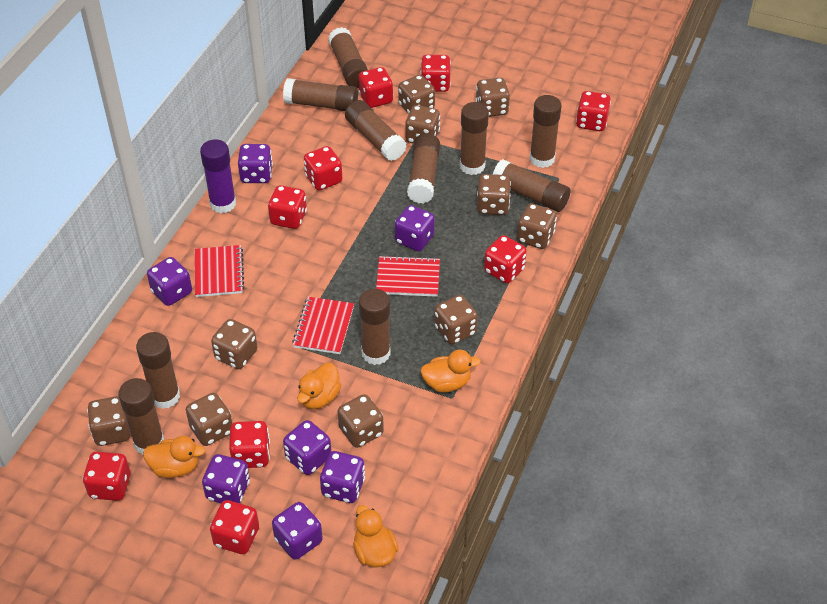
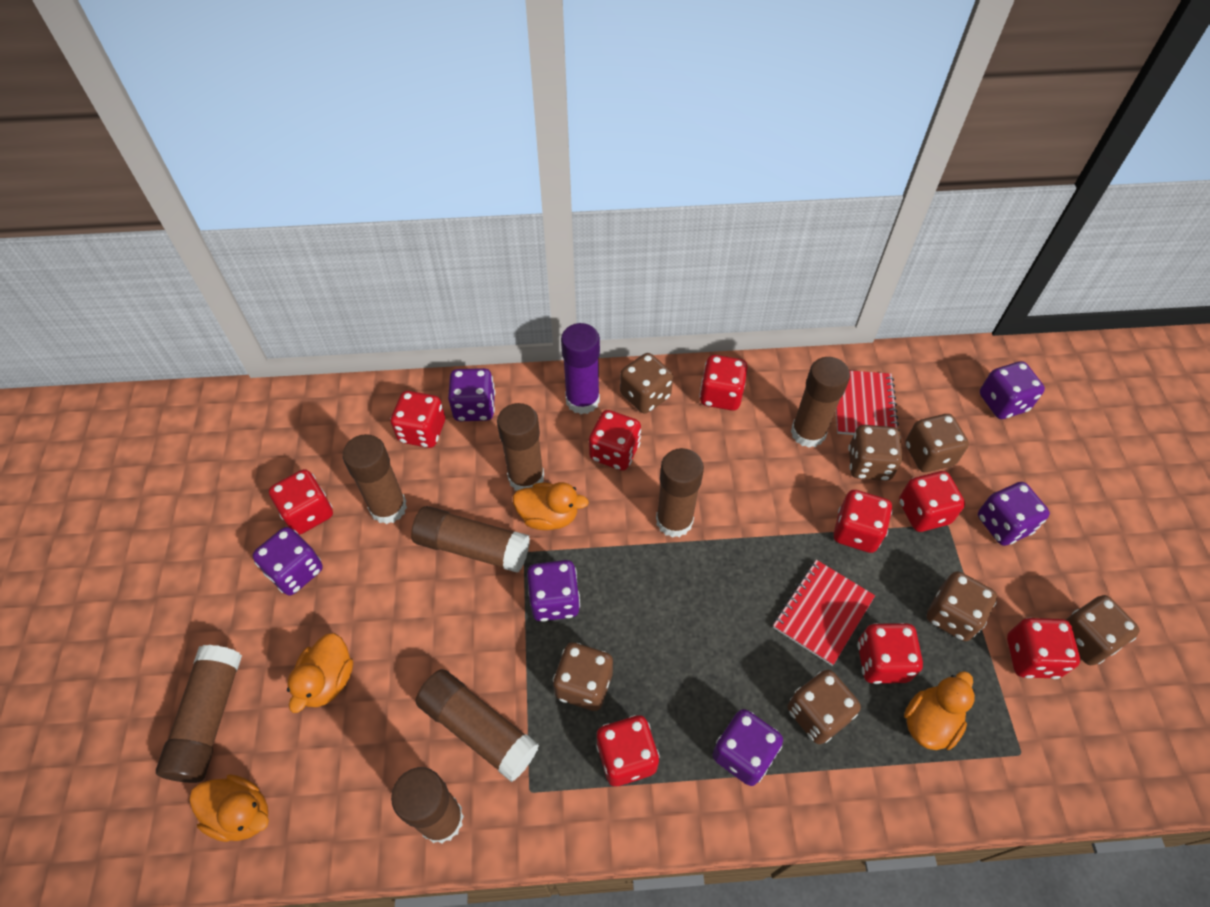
brown dice: 10 -> 7
brown glue stick: 10 -> 8
purple dice: 7 -> 6
red notebook: 3 -> 2

